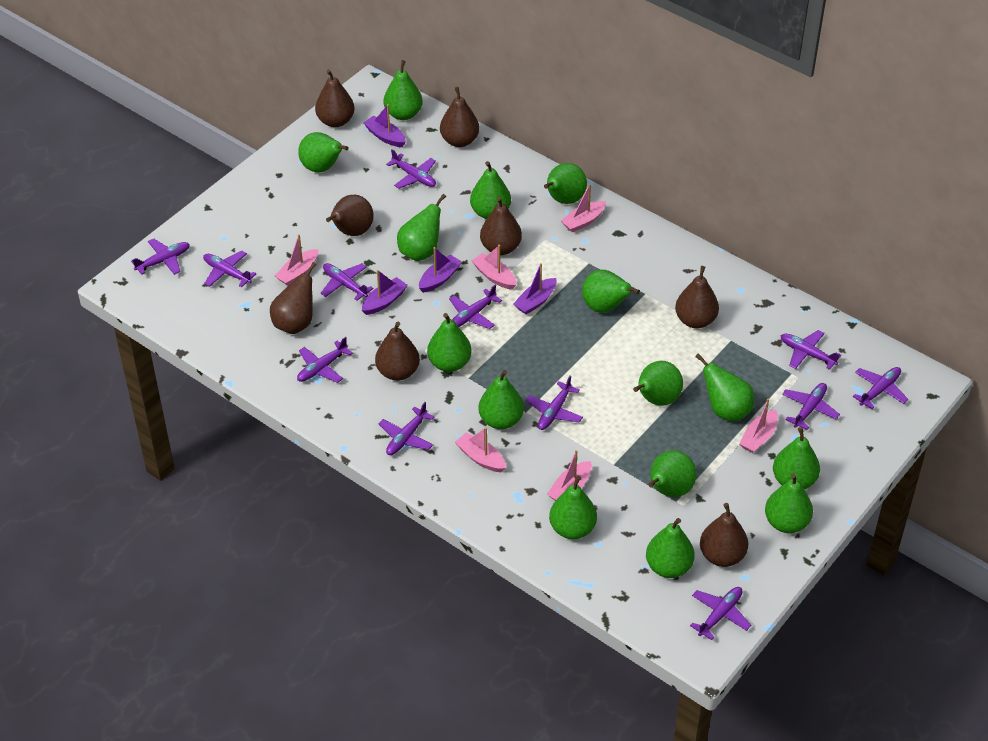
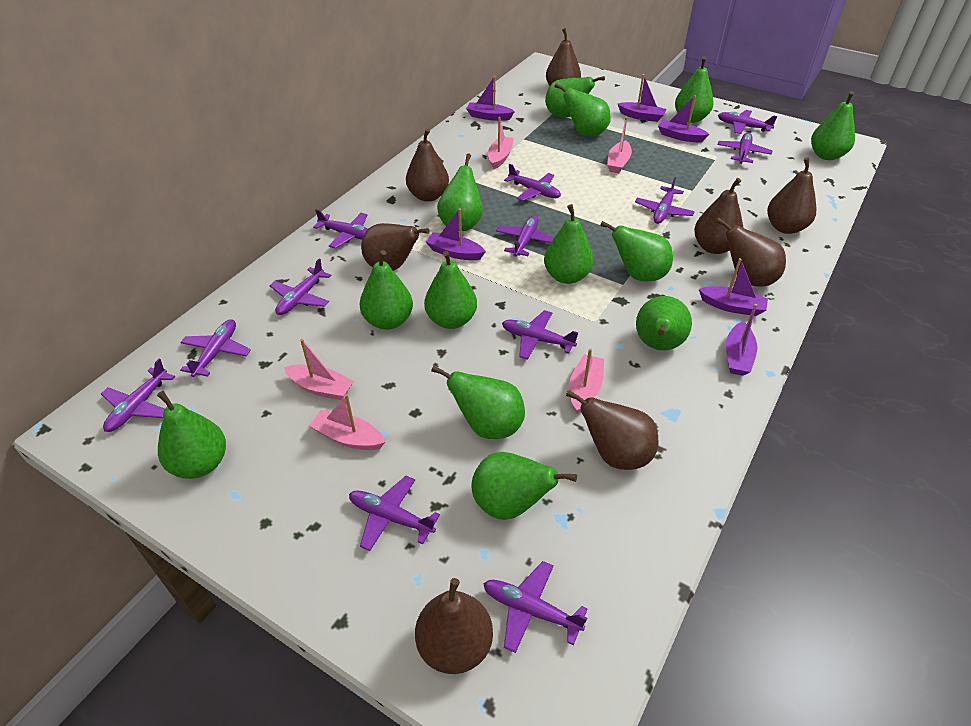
green pear: 15 -> 13
pink boat: 6 -> 5
purple boat: 4 -> 6

